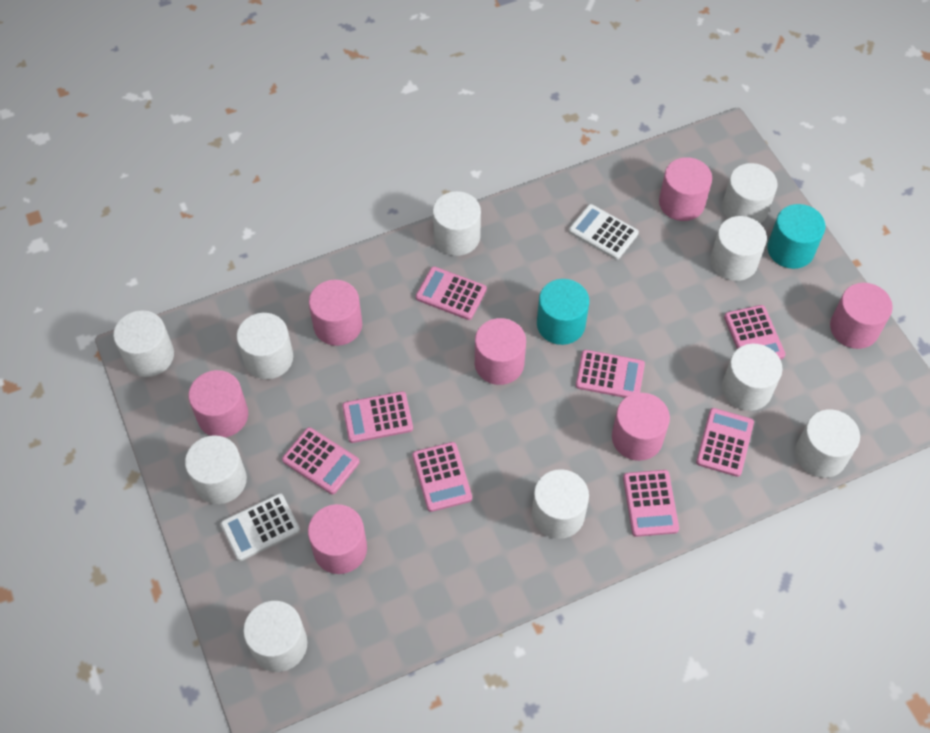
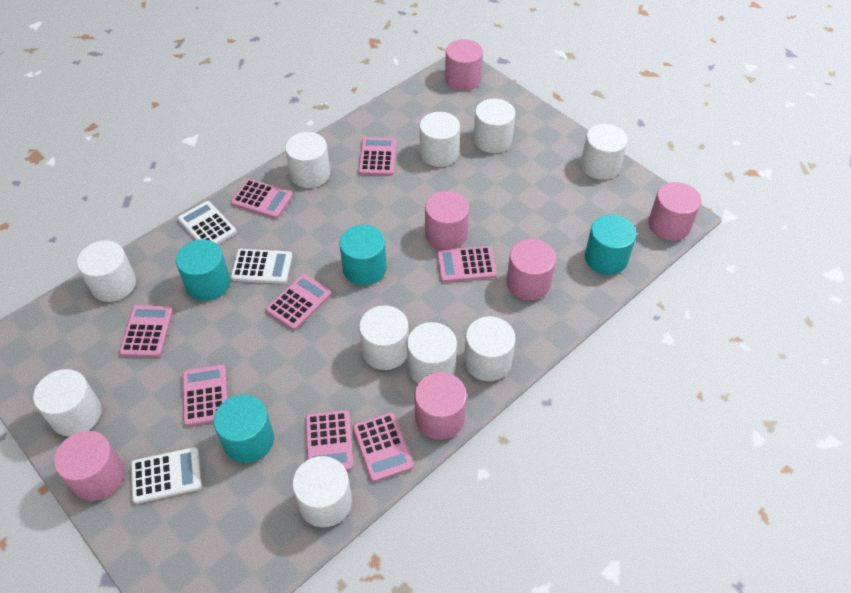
pink cylinder: 7 -> 6
turquoise cylinder: 2 -> 4
white calculator: 2 -> 3

